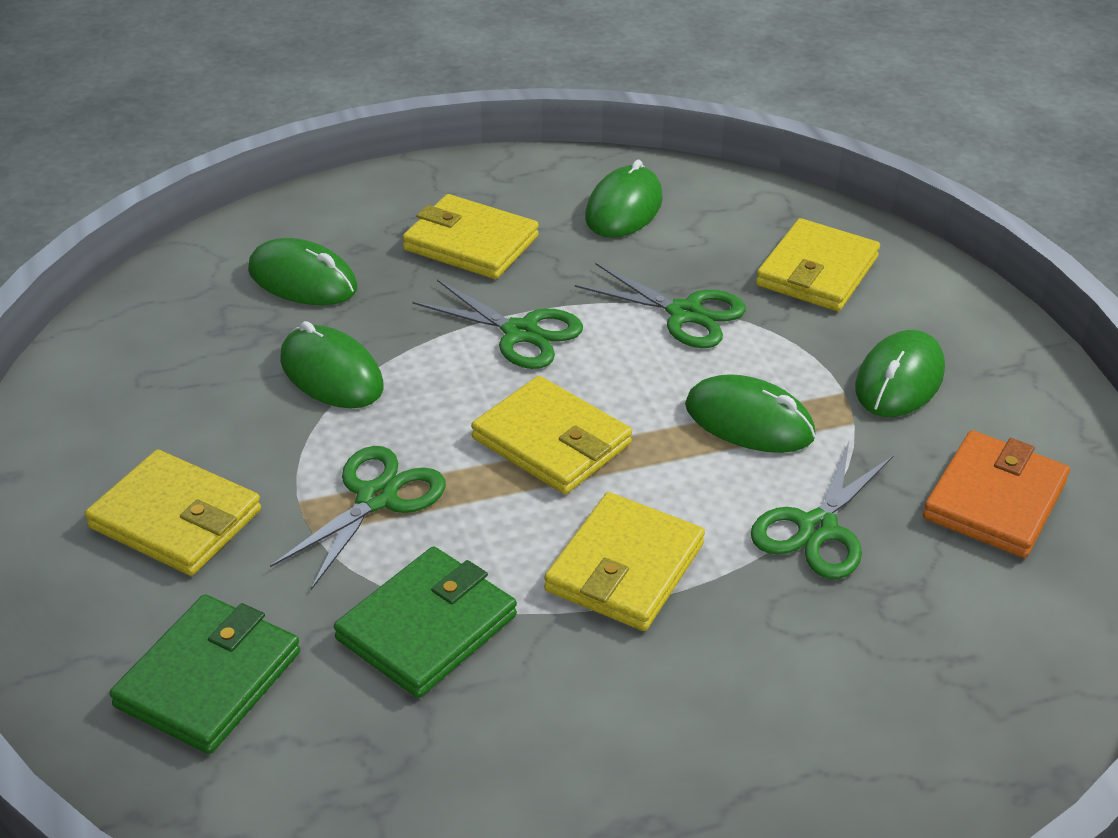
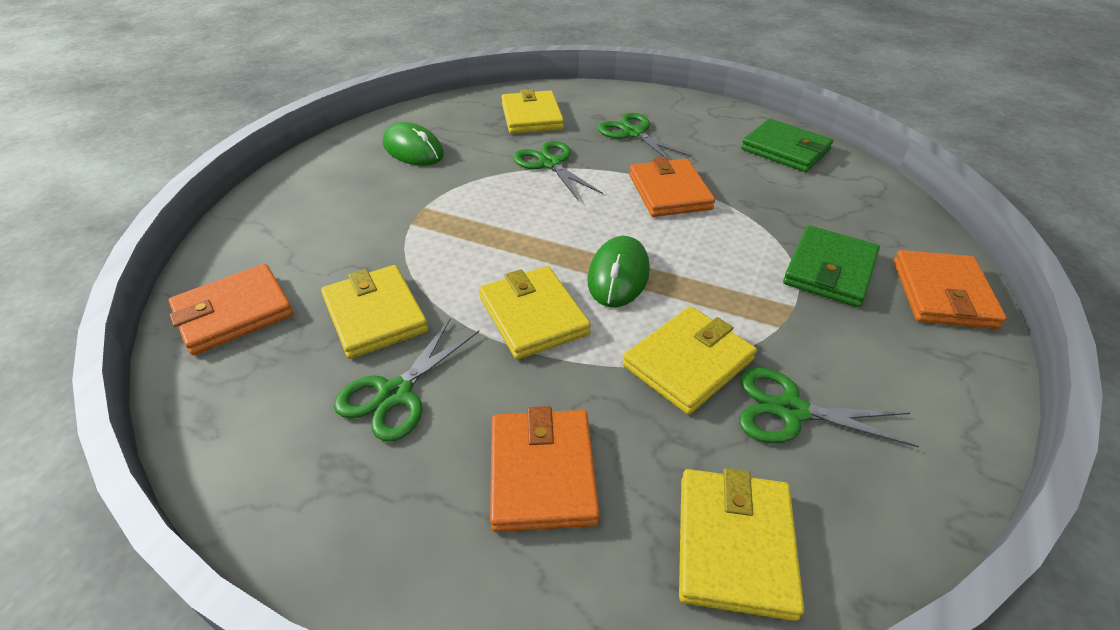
green mouse: 5 -> 2
orange wallet: 1 -> 4

